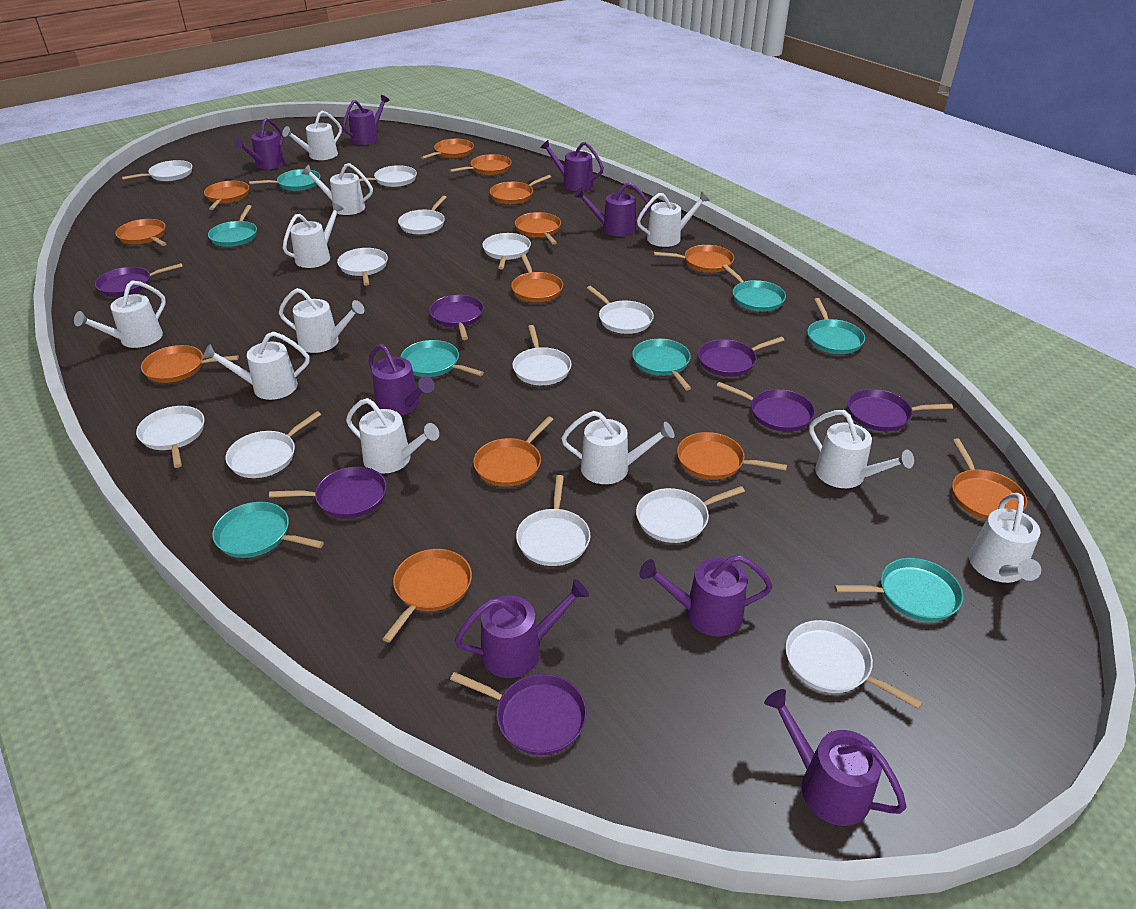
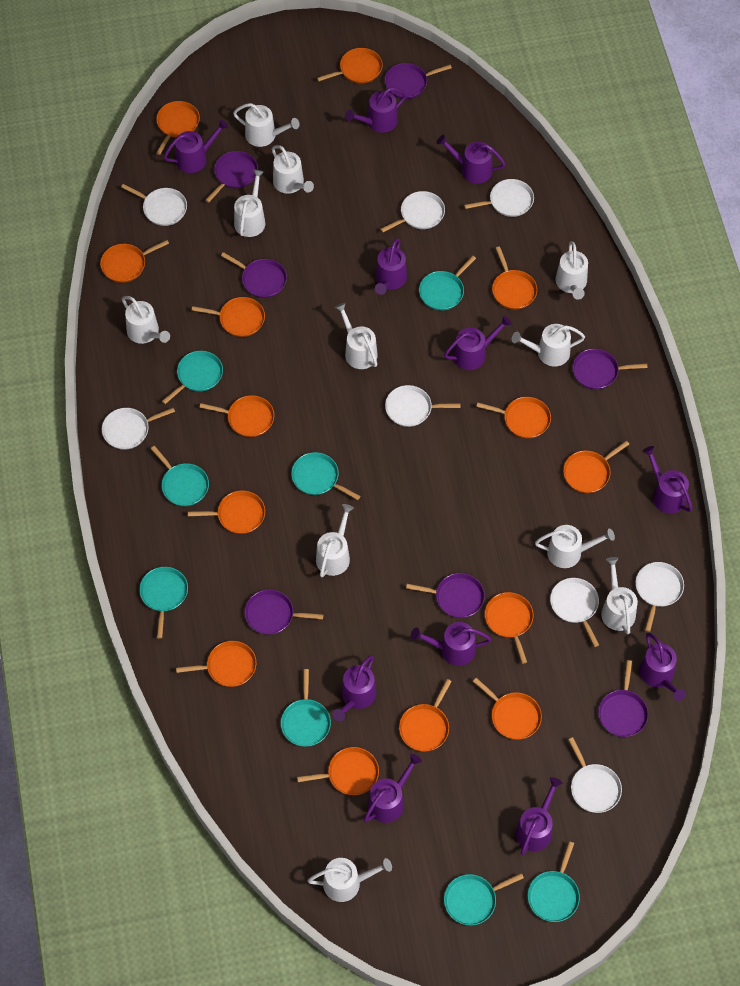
orange pan: 13 -> 14
purple watering can: 8 -> 11
white pan: 12 -> 8

